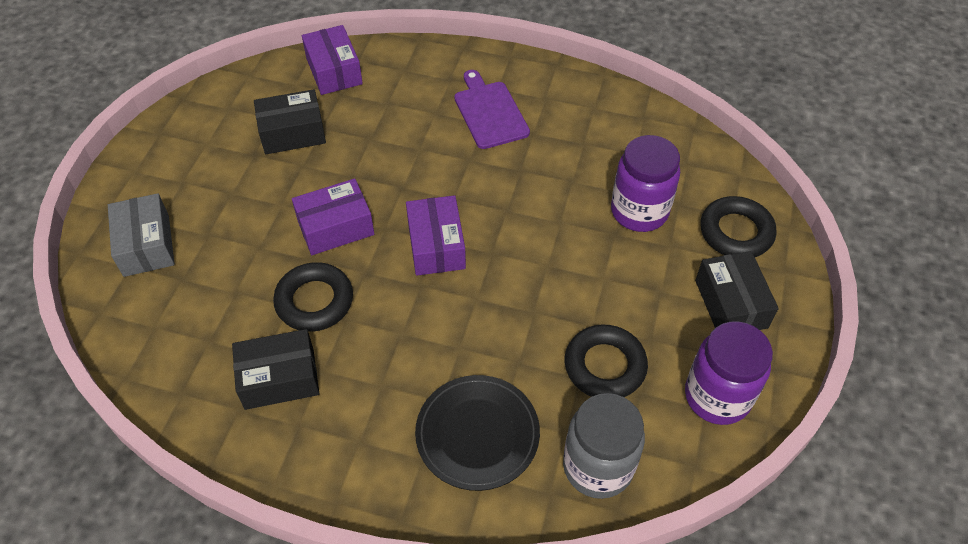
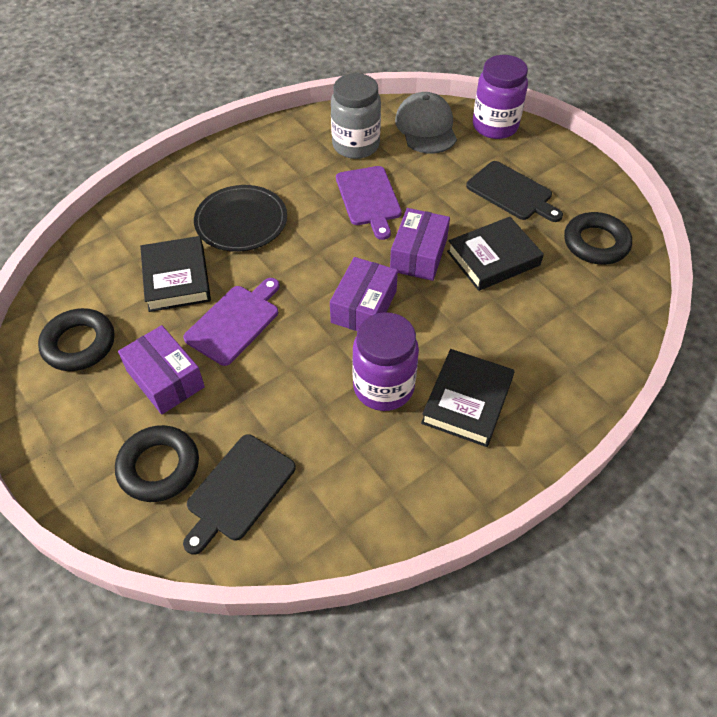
black book: 0 -> 3
black box: 3 -> 0
black cutting board: 0 -> 2
grey box: 1 -> 0
grey cap: 0 -> 1
purple cutting board: 1 -> 2

